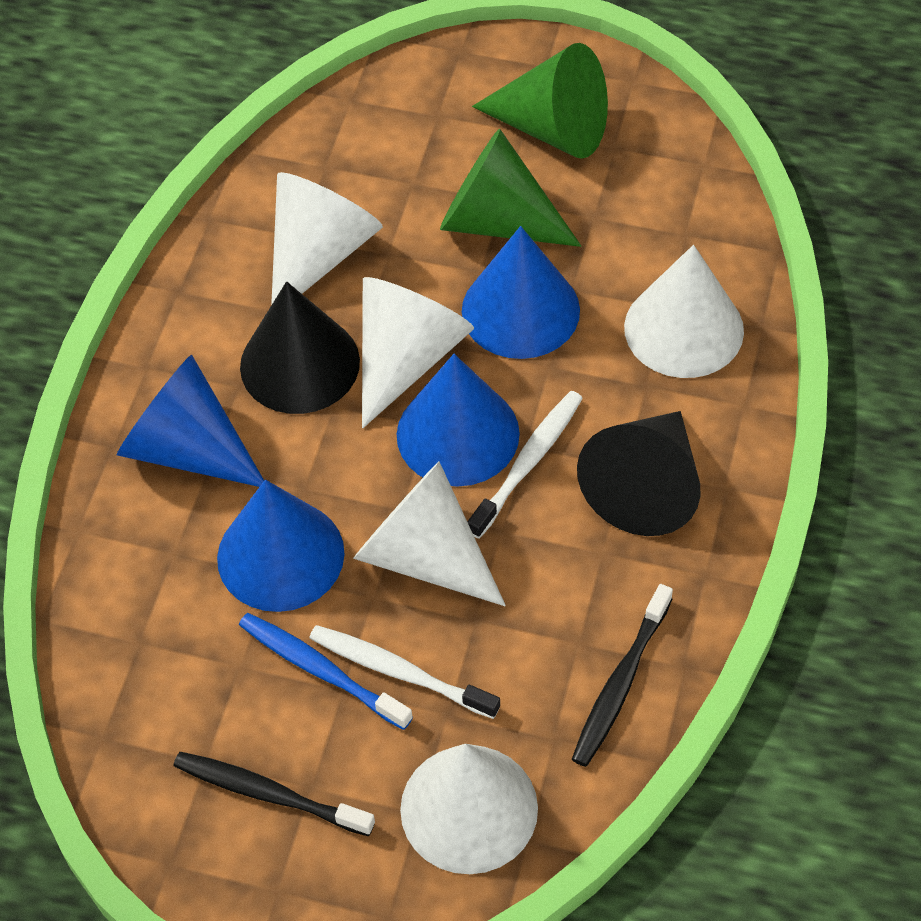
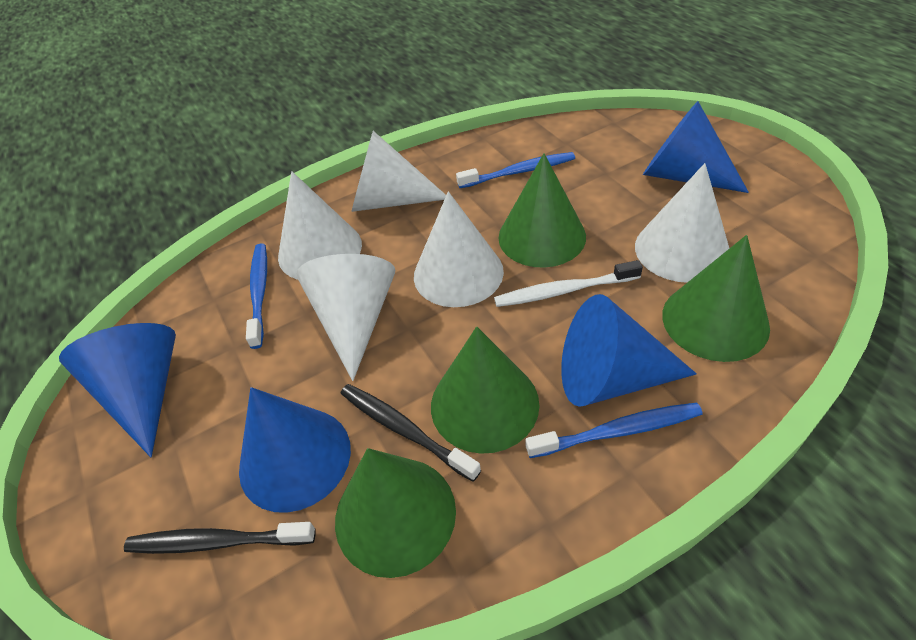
black cone: 2 -> 0
blue toothbrush: 1 -> 3
green cone: 2 -> 4
white toothbrush: 2 -> 1

